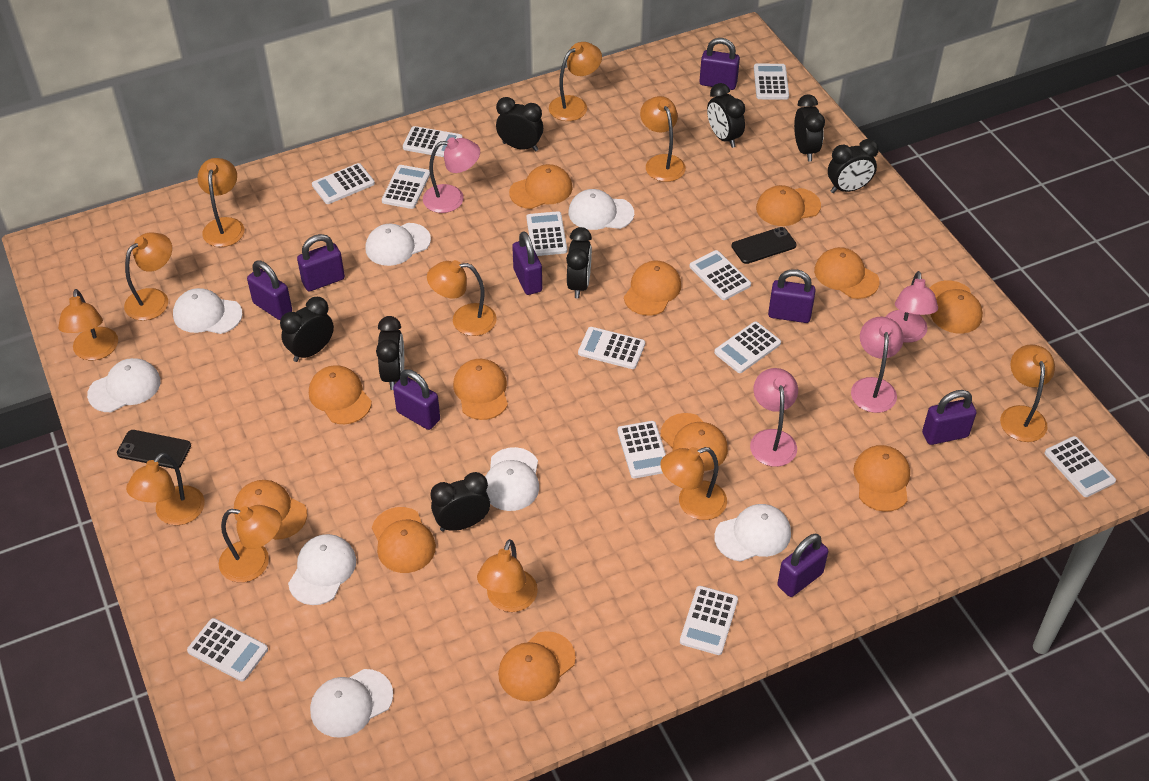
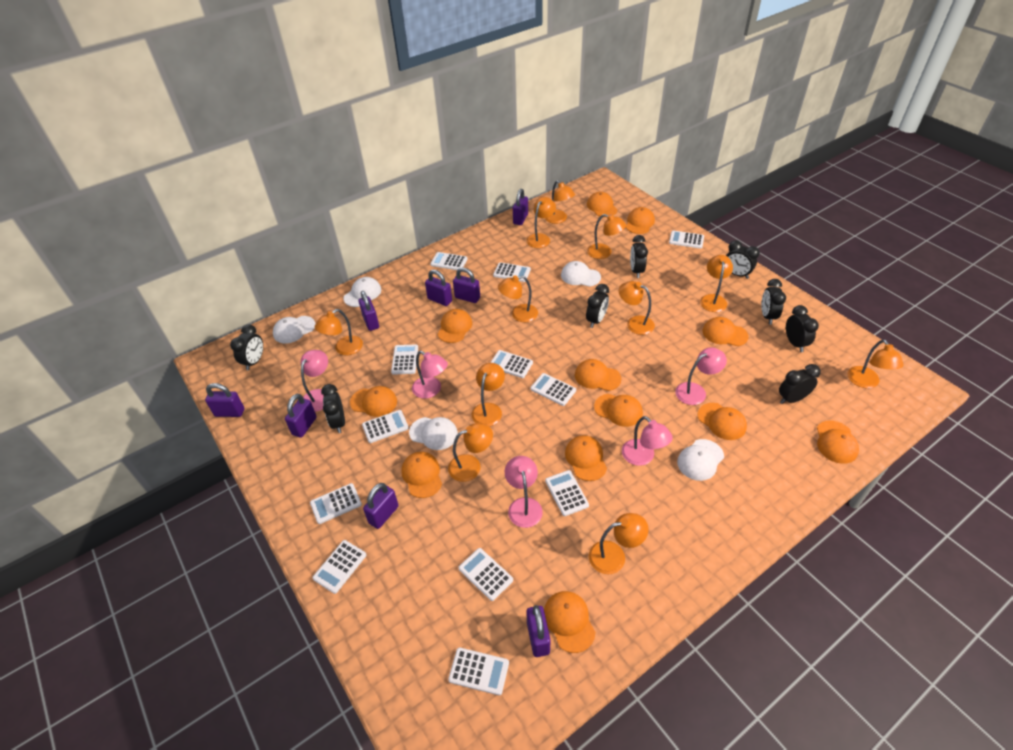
black phone: 2 -> 0
pink lamp: 4 -> 5
white cap: 8 -> 5

